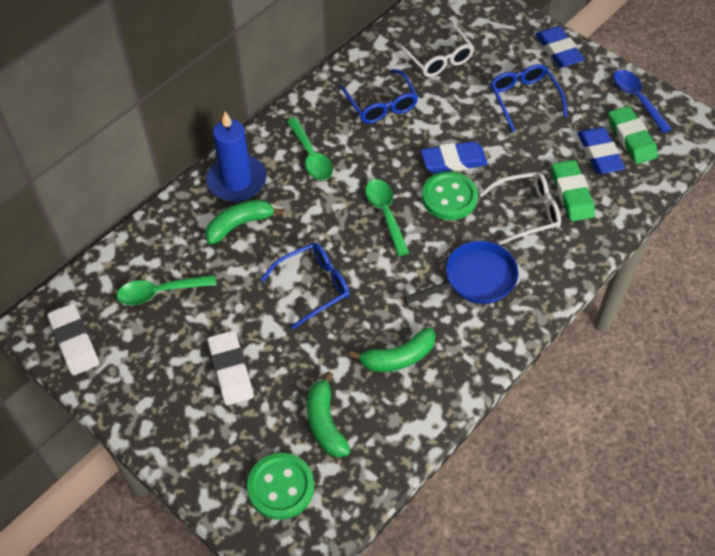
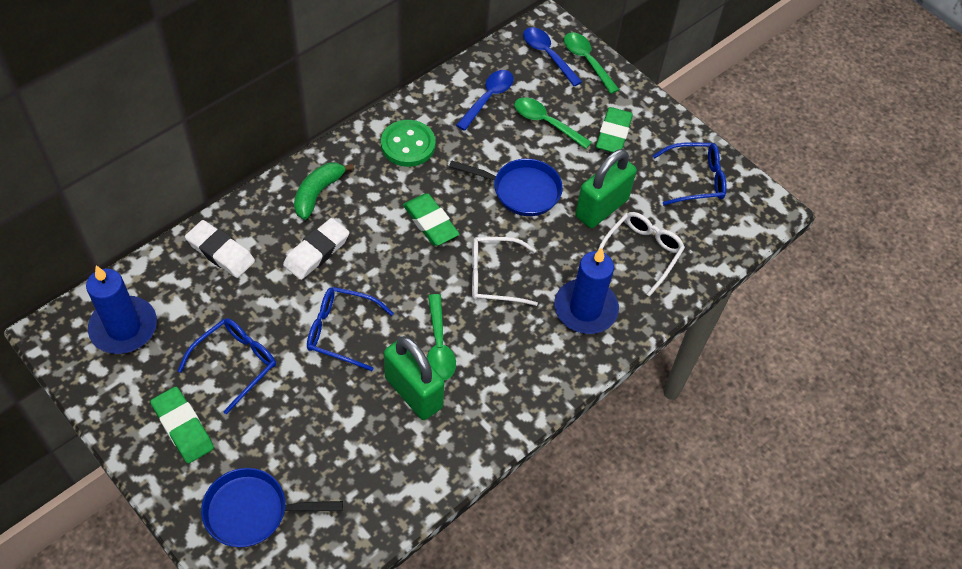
blue candle: 1 -> 2
blue eraser: 3 -> 0
blue pan: 1 -> 2
blue spoon: 1 -> 2
green banana: 3 -> 1
green button: 2 -> 1
green eraser: 2 -> 3
green padlock: 0 -> 2

